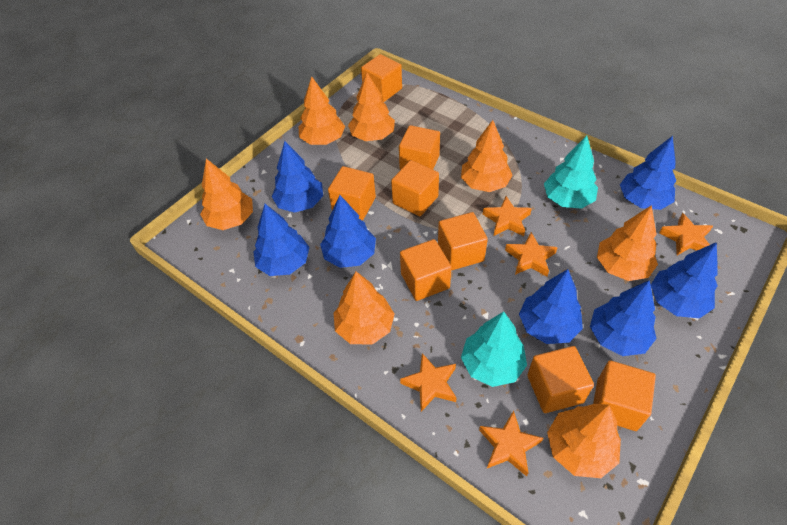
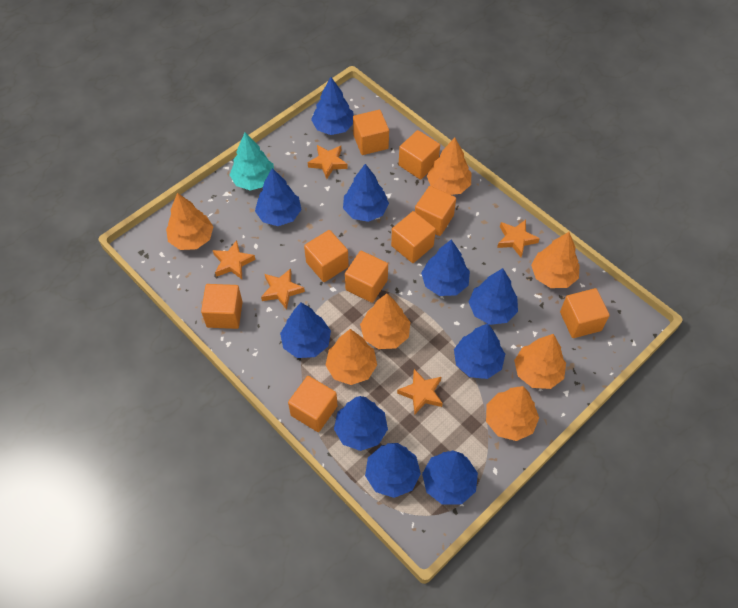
blue tree: 7 -> 10
orange cube: 8 -> 9
turquoise tree: 2 -> 1

